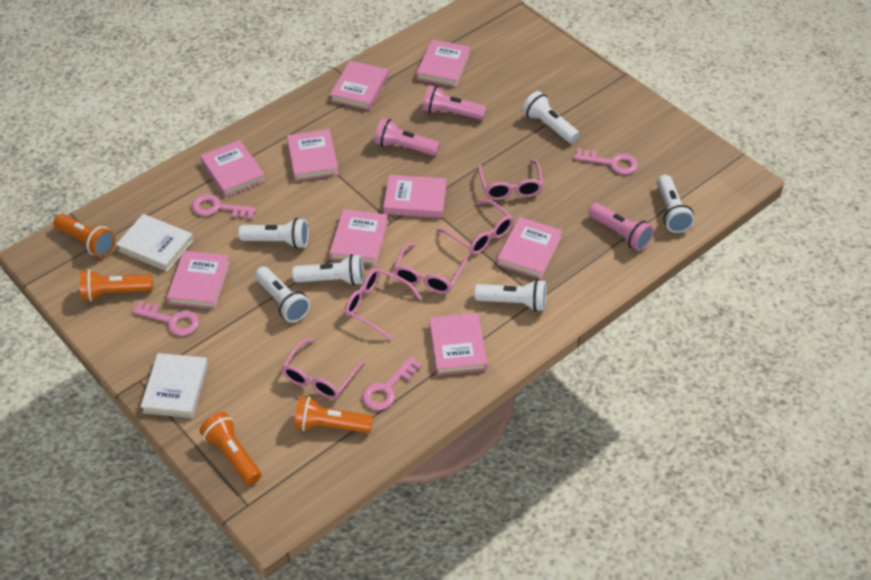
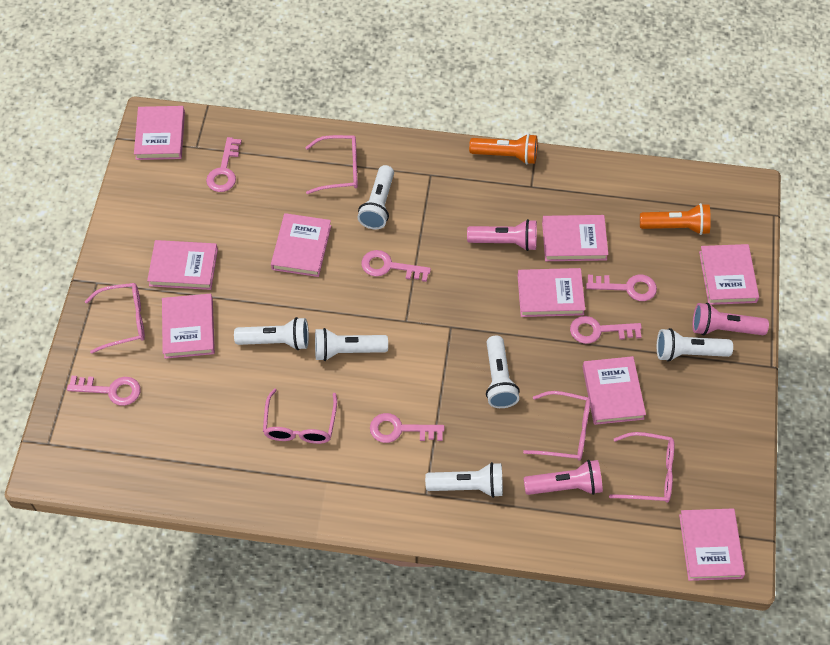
orange flashlight: 4 -> 2
pink key: 4 -> 6
white book: 2 -> 0

